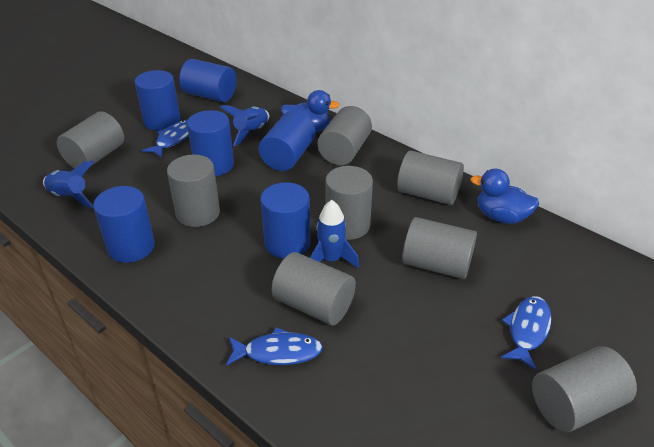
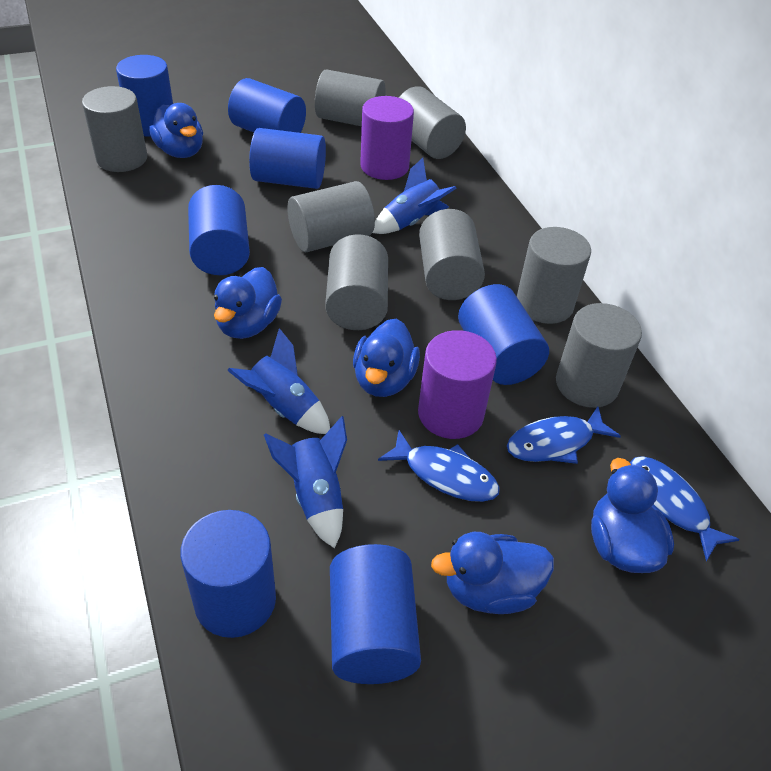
blue cylinder: 6 -> 7
blue duck: 2 -> 5
purple cylinder: 0 -> 2

